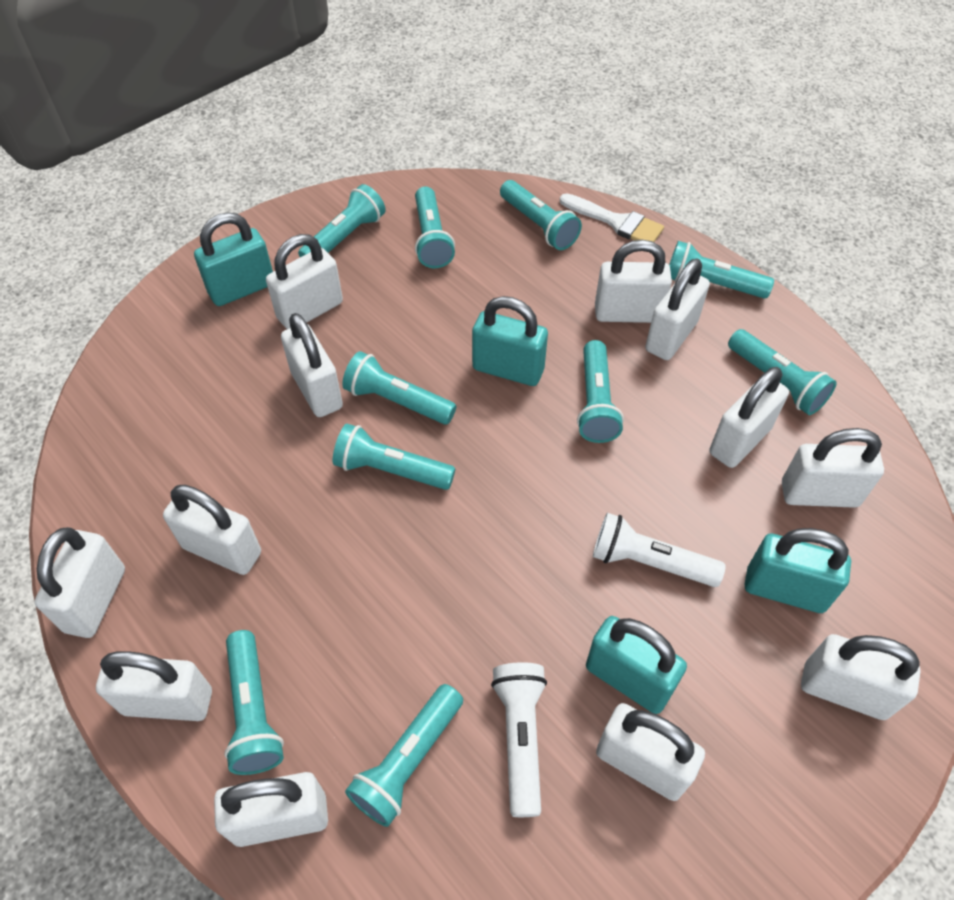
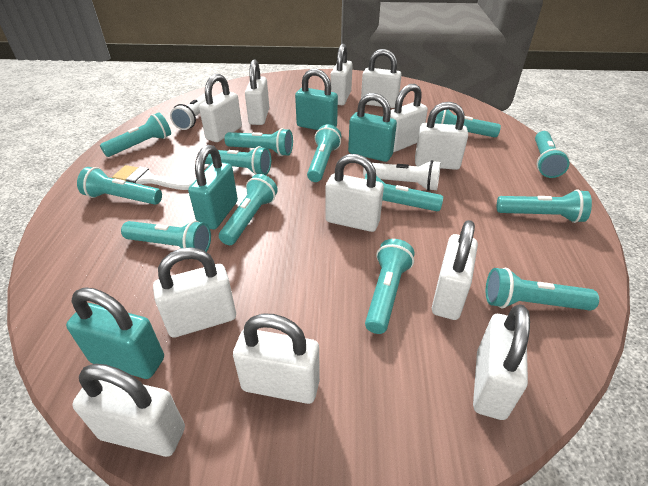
turquoise flashlight: 10 -> 13

